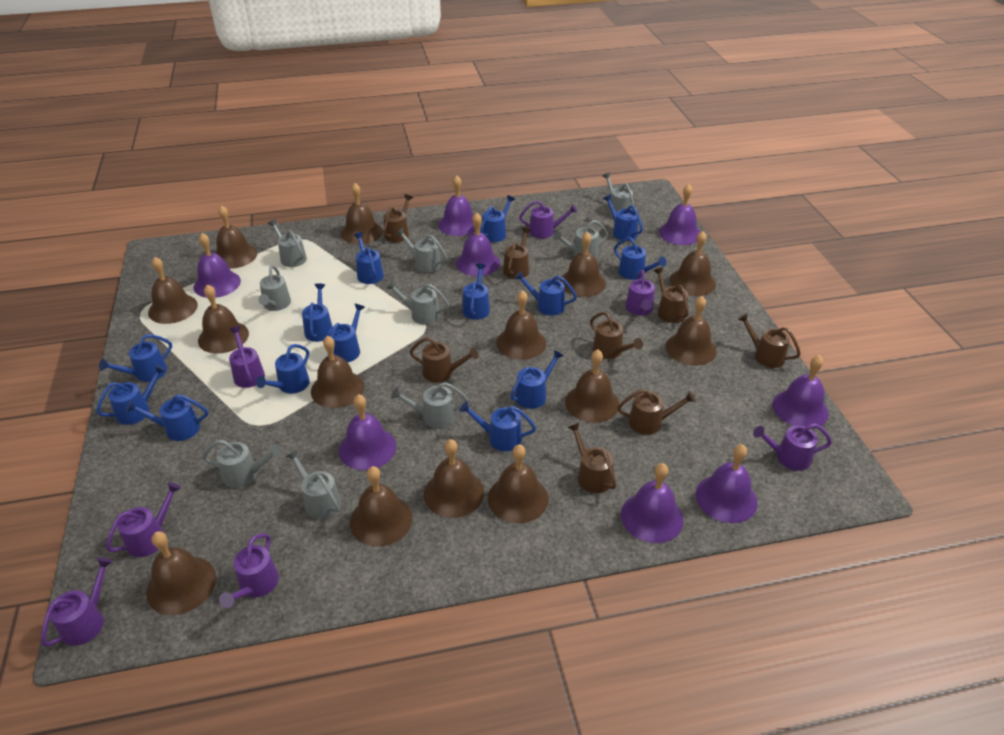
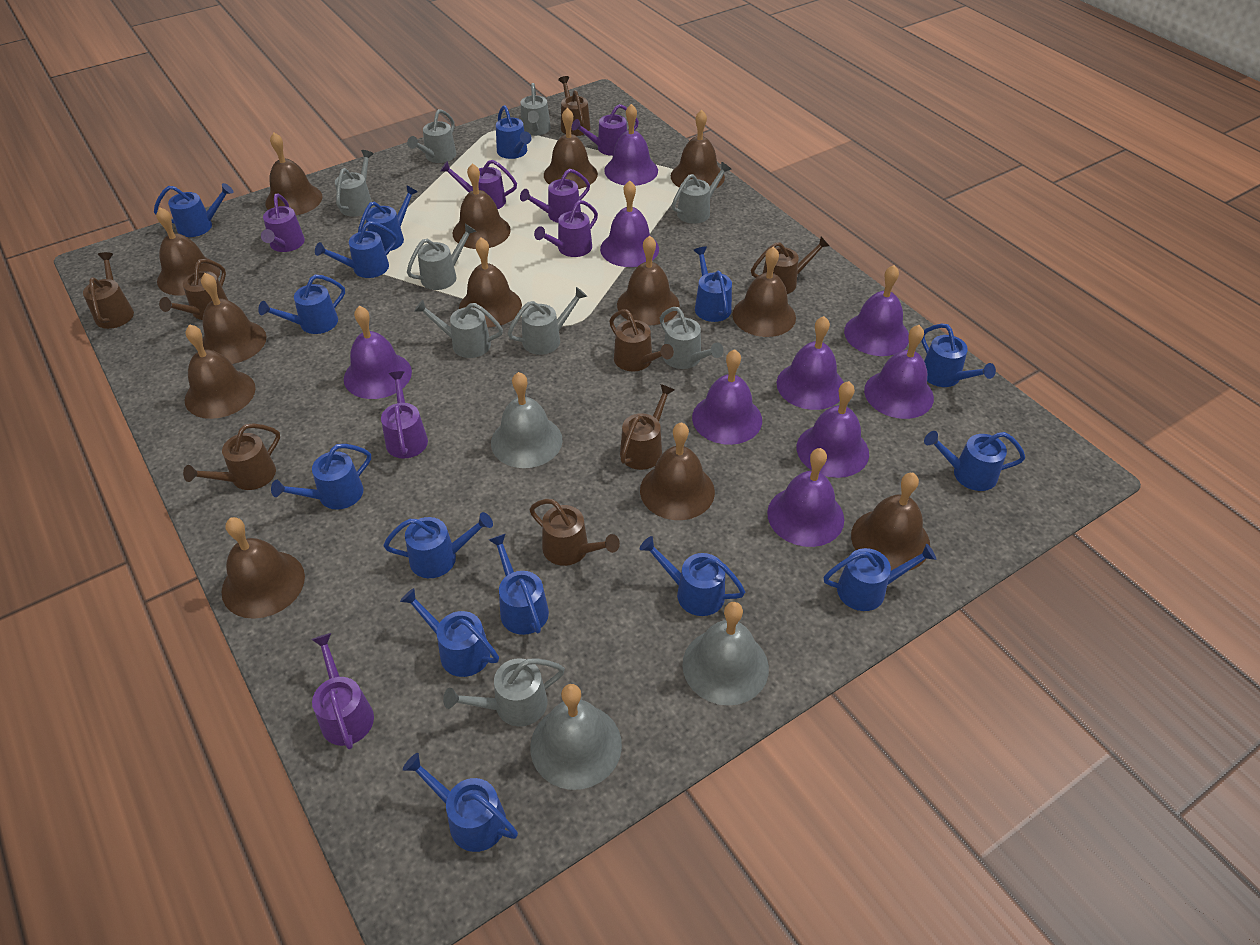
blue watering can: 14 -> 15
brown bell: 14 -> 13
grey bell: 0 -> 3
purple bell: 8 -> 9

